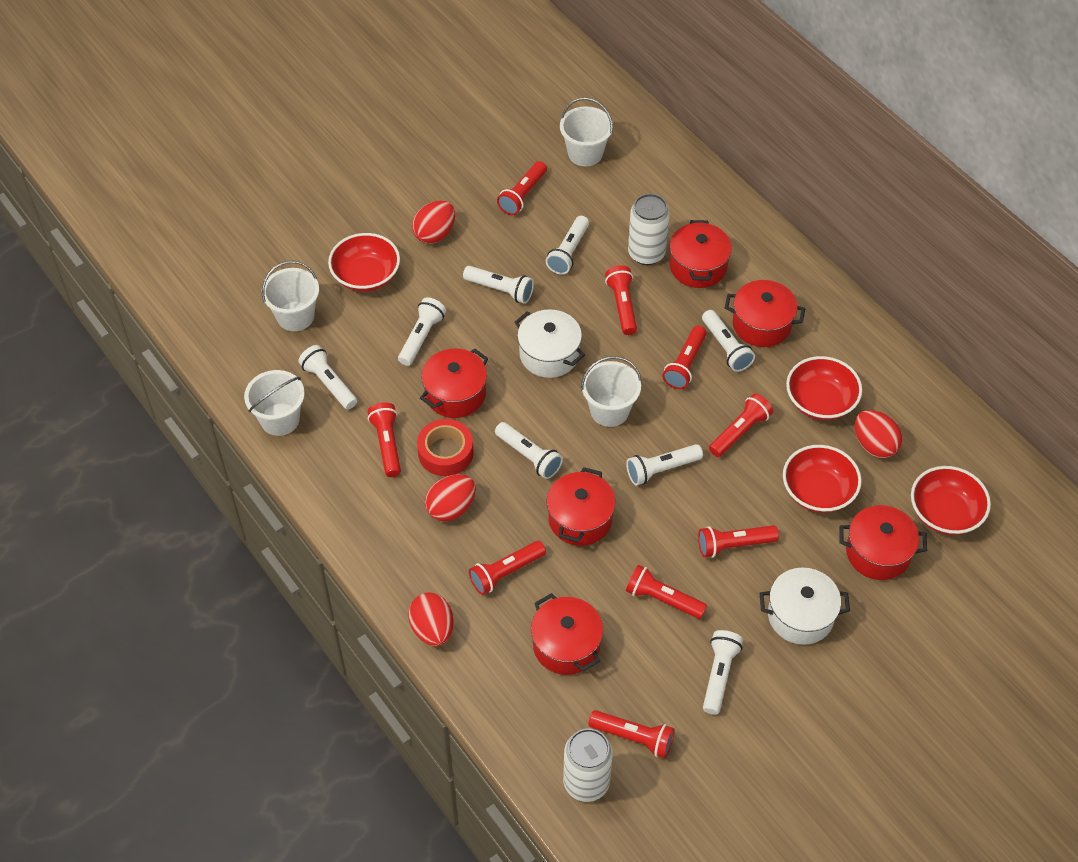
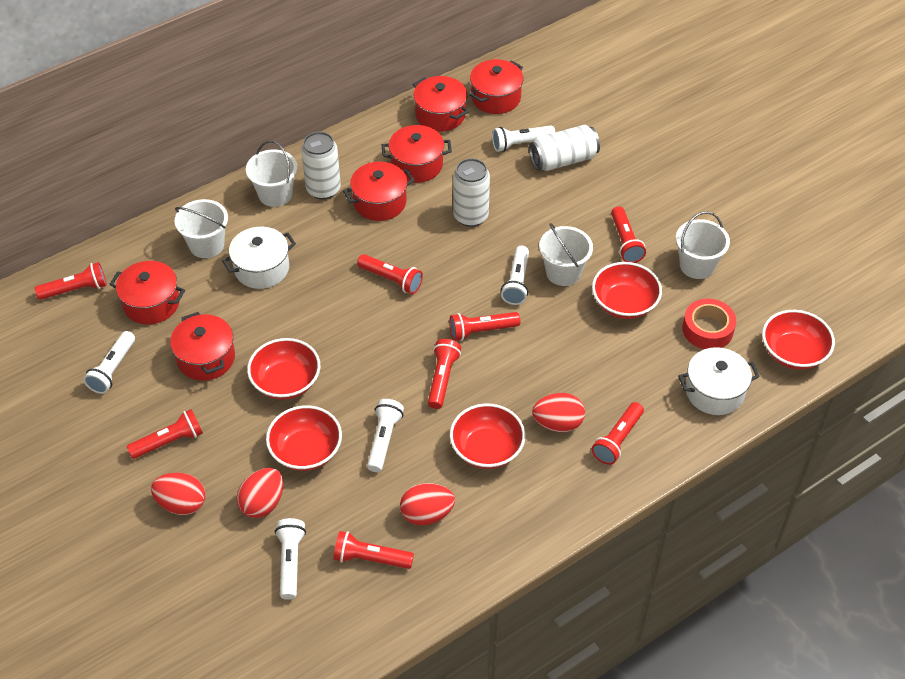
red bowl: 4 -> 5
red flashlight: 9 -> 8
white can: 2 -> 3
white flashlight: 8 -> 5

